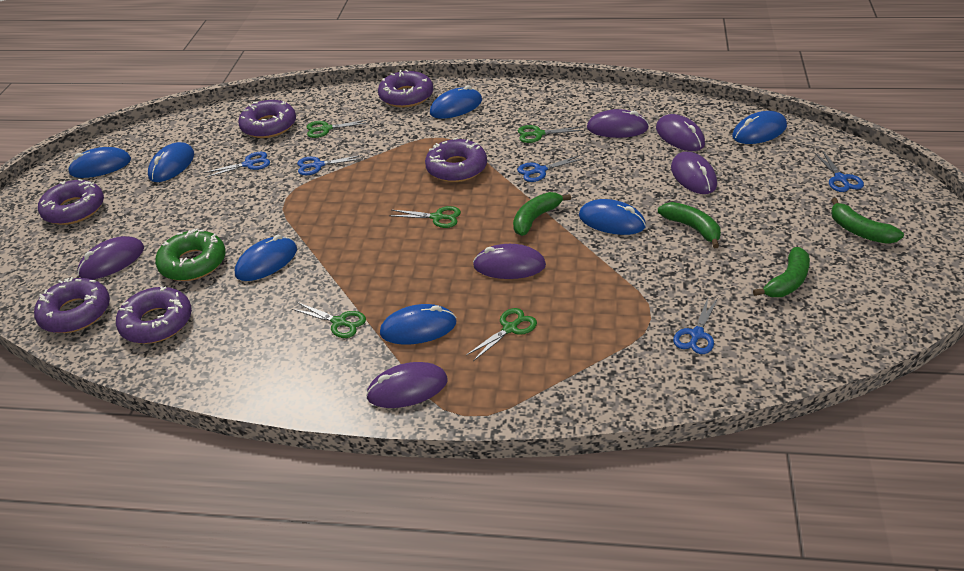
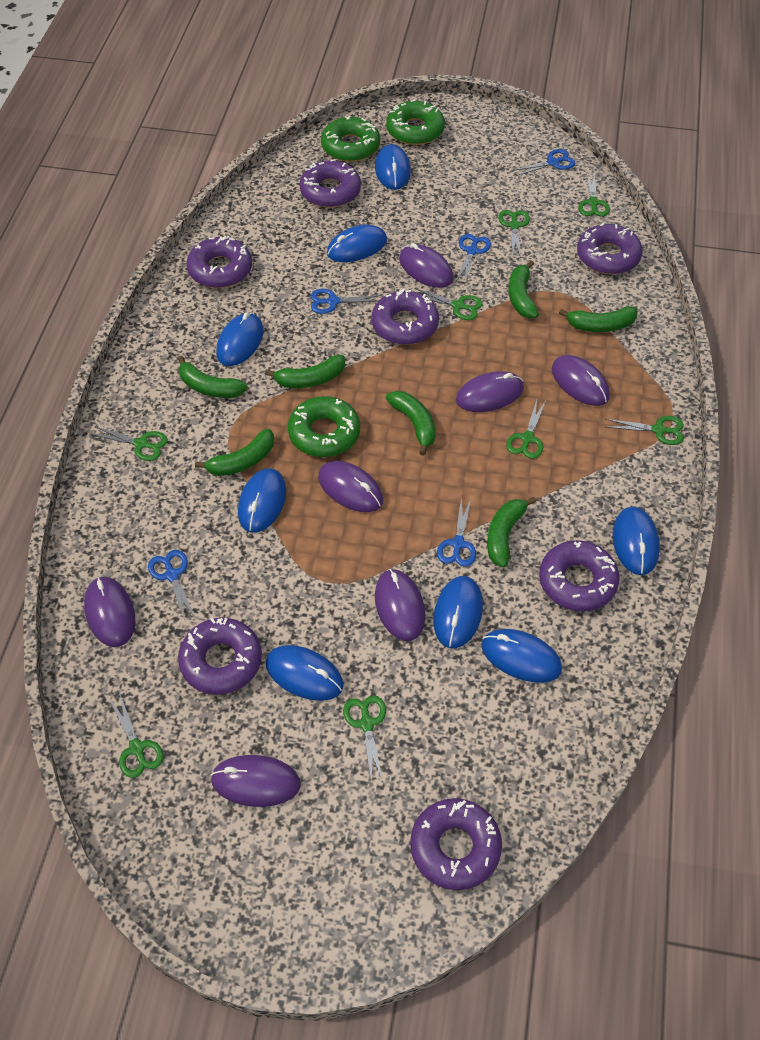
blue mouse: 7 -> 8
green banana: 4 -> 7
green donut: 1 -> 3
green scissors: 5 -> 8
purple donut: 6 -> 7
purple mouse: 6 -> 7

